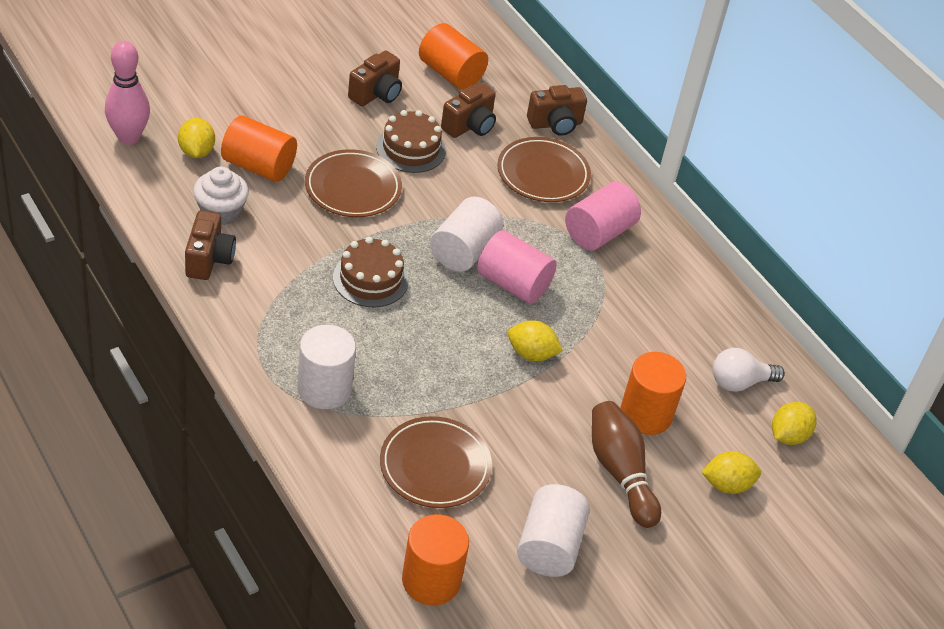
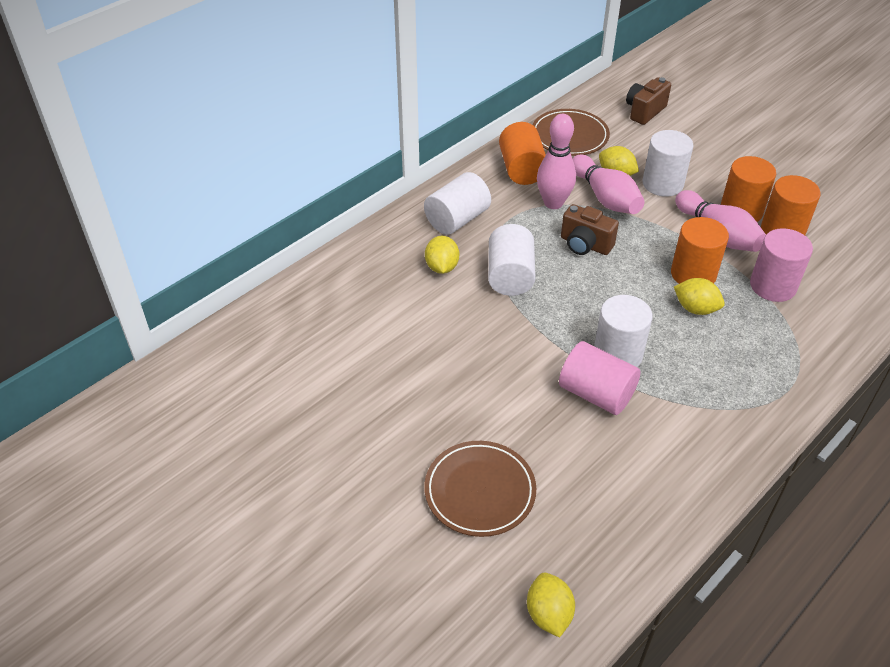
brown bowling pin: 1 -> 0
brown cake: 2 -> 0
brown camera: 4 -> 2
brown plate: 3 -> 2
pink bowling pin: 1 -> 3
white cupcake: 1 -> 0
white cylinder: 3 -> 4
white light bulb: 1 -> 0

